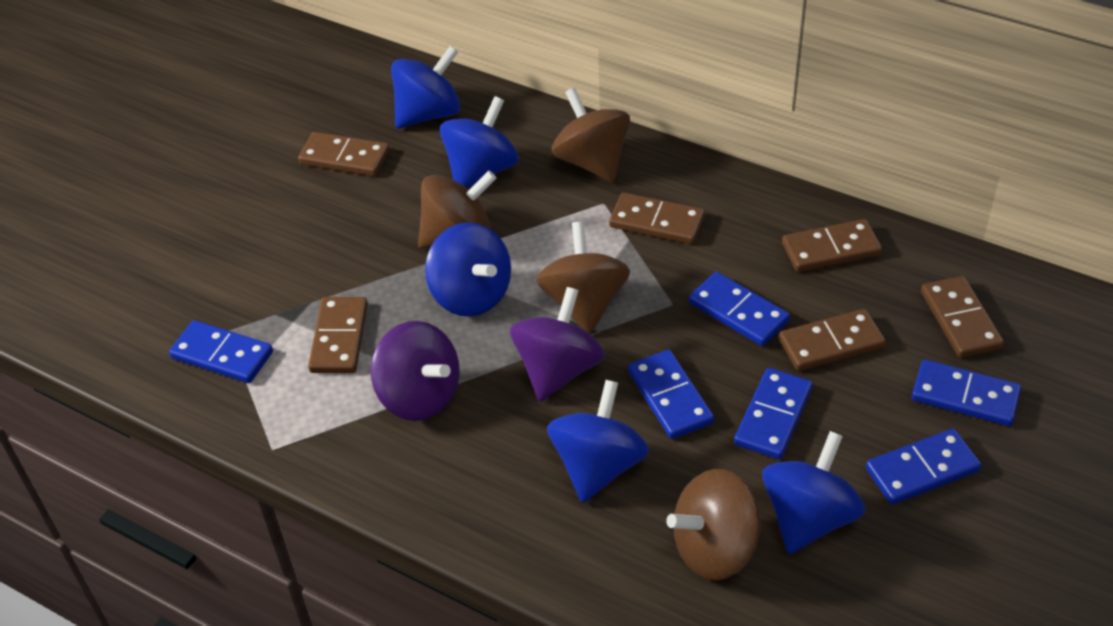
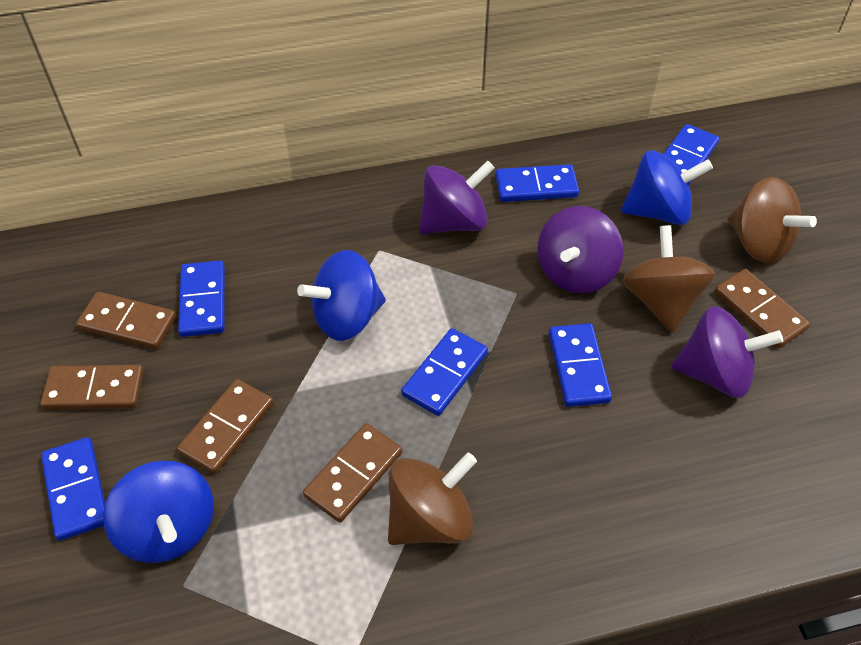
blue spinning top: 5 -> 3
brown domino: 6 -> 5
brown spinning top: 4 -> 3
purple spinning top: 2 -> 3

